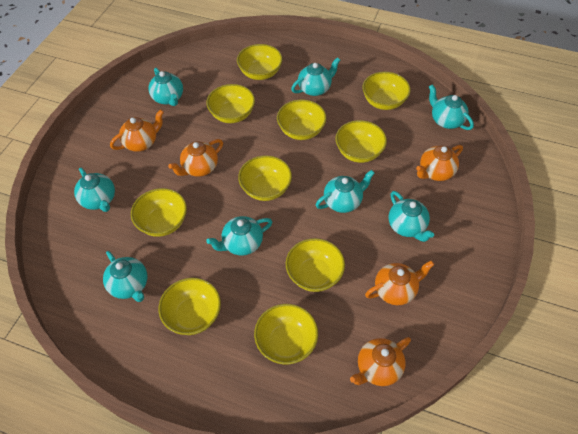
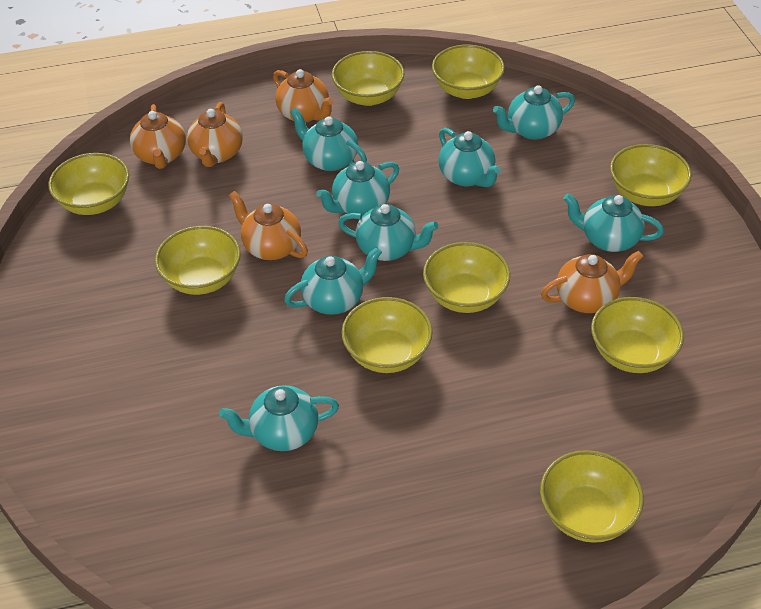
yellow bowl: 10 -> 9

